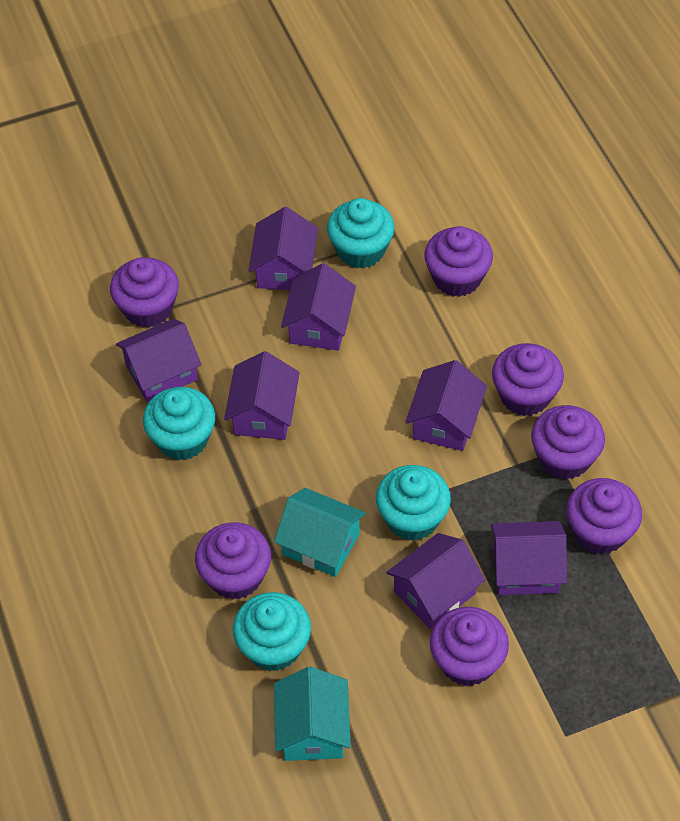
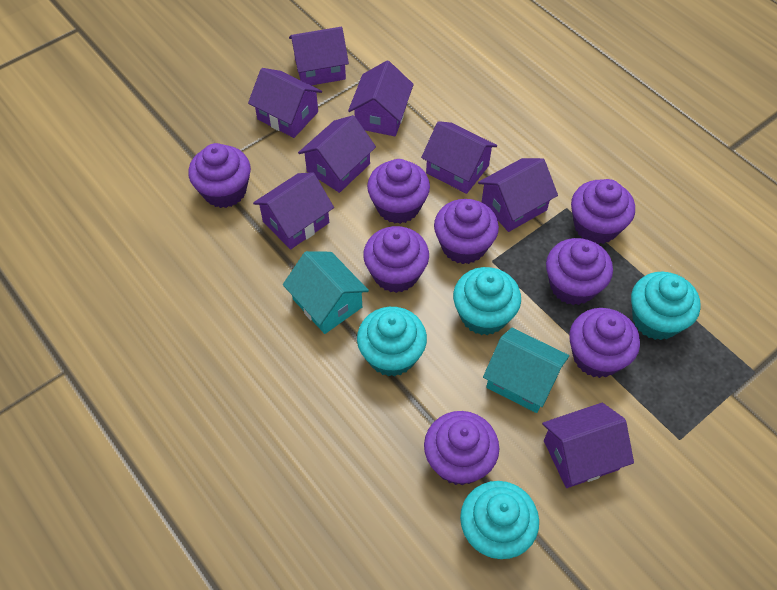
purple cupcake: 7 -> 8
purple house: 7 -> 8

